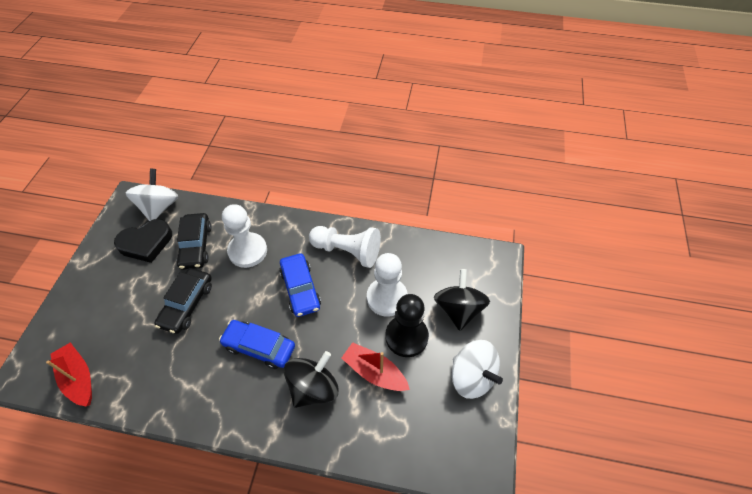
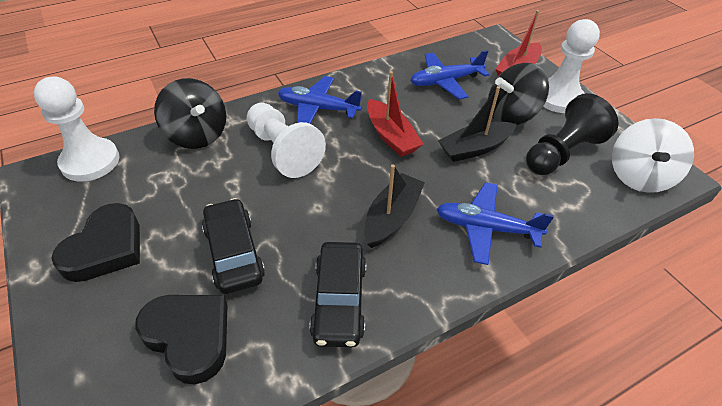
black boat: 0 -> 2
black heart: 1 -> 2
blue car: 2 -> 0
blue plane: 0 -> 3
white spinning top: 2 -> 1

